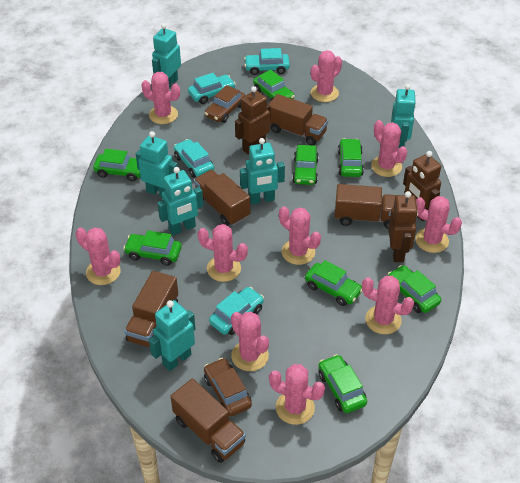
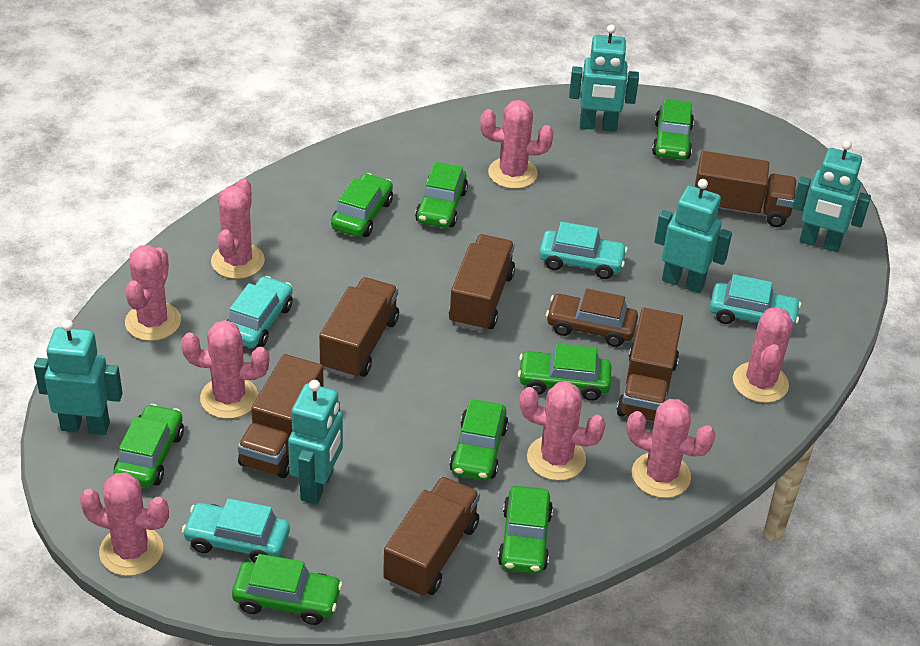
brown car: 2 -> 1
brown robot: 3 -> 0
brown truck: 5 -> 6
pink cactus: 10 -> 8
turquoise robot: 6 -> 5

